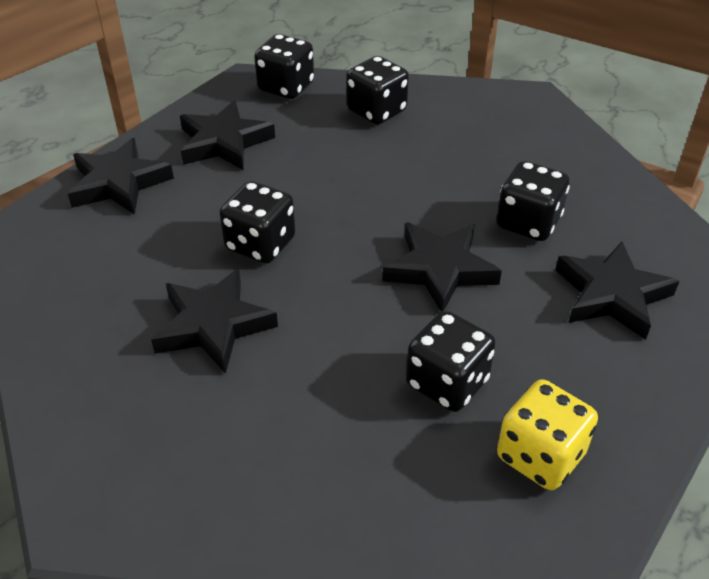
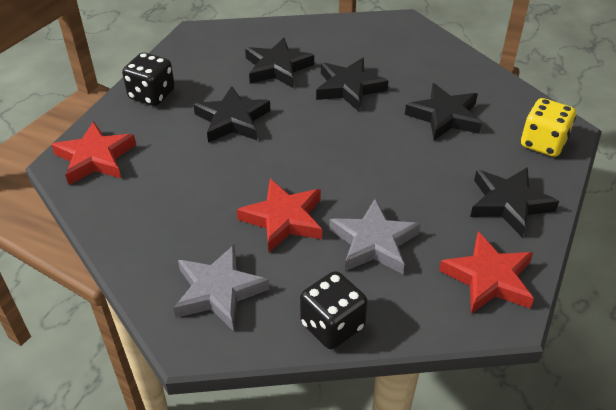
black dice: 5 -> 2
grey star: 0 -> 2
red star: 0 -> 3

